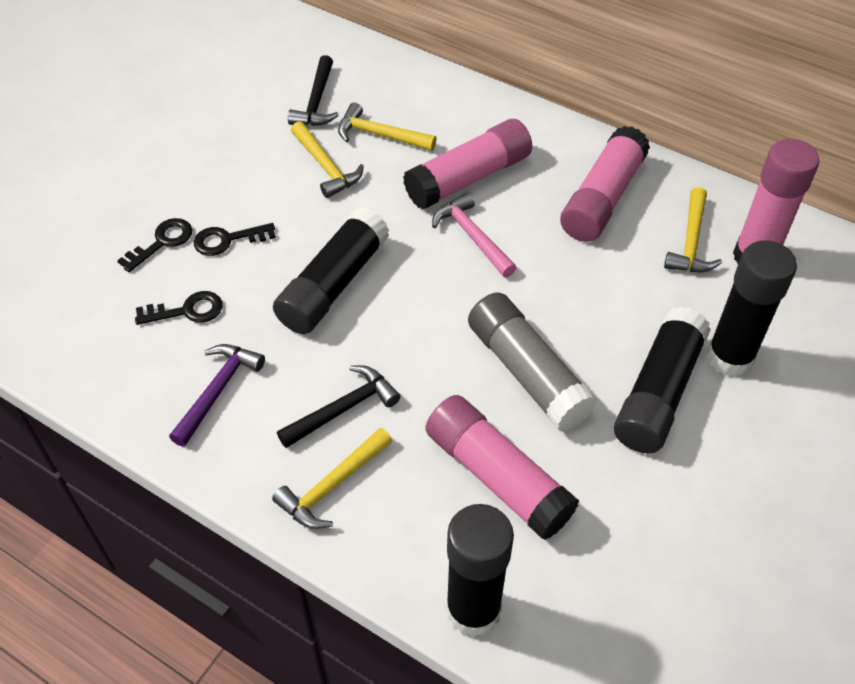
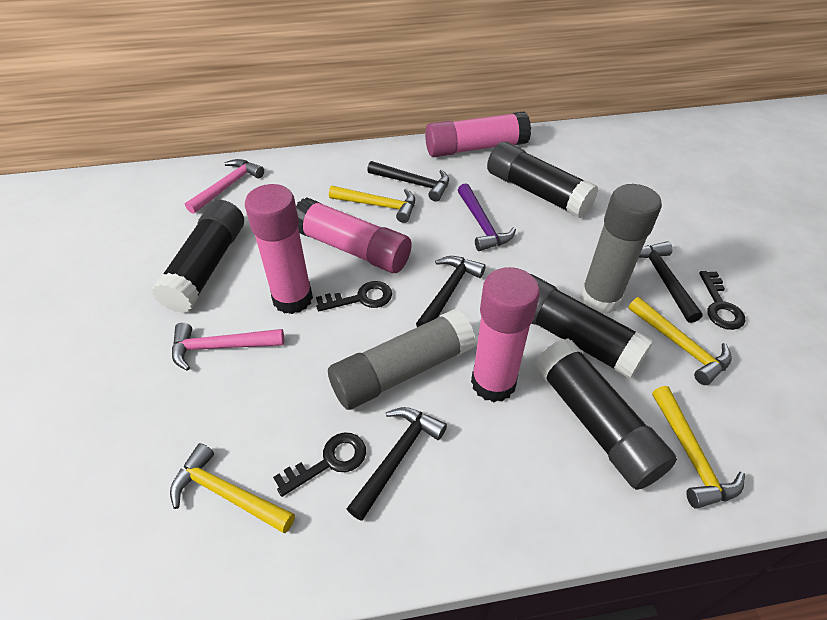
black hammer: 2 -> 4
grey glue stick: 1 -> 2
pink hammer: 1 -> 2

